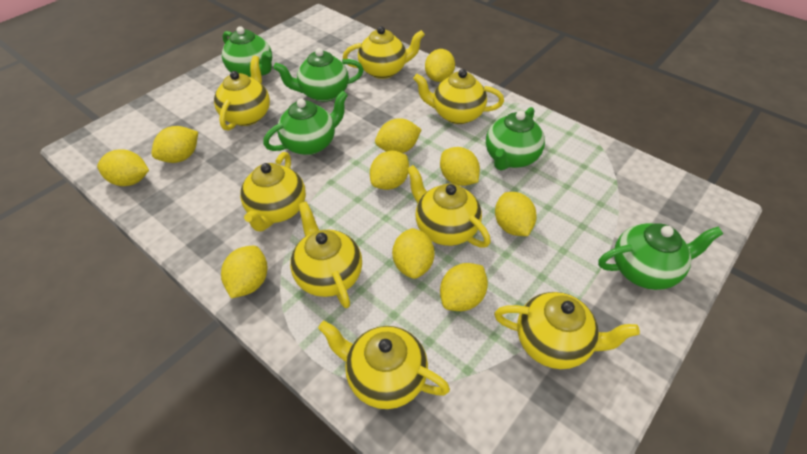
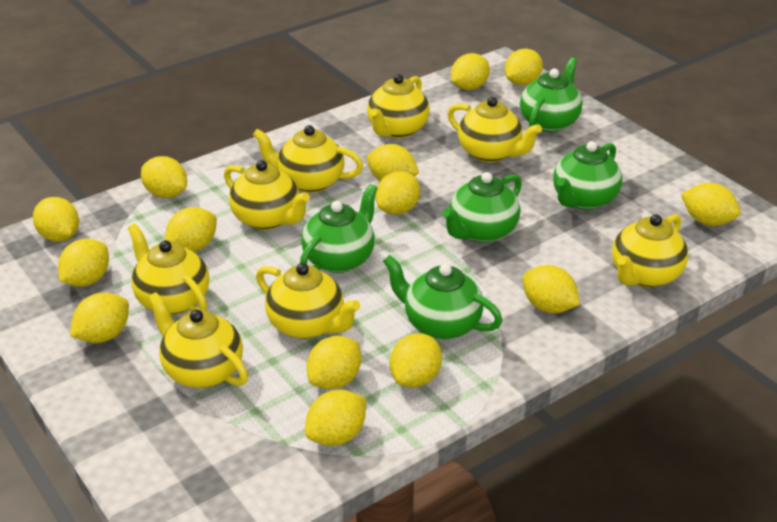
yellow lemon: 10 -> 14

